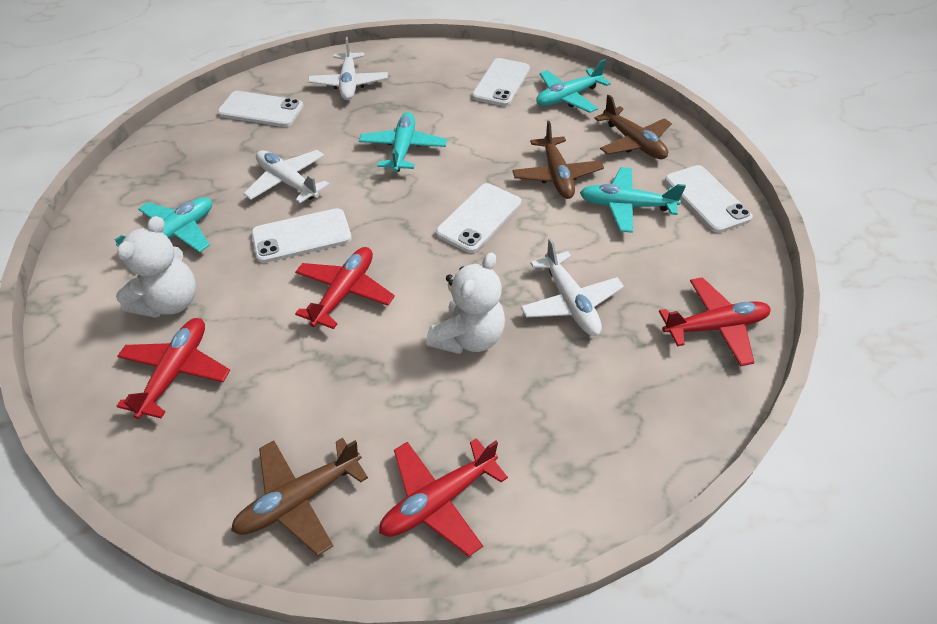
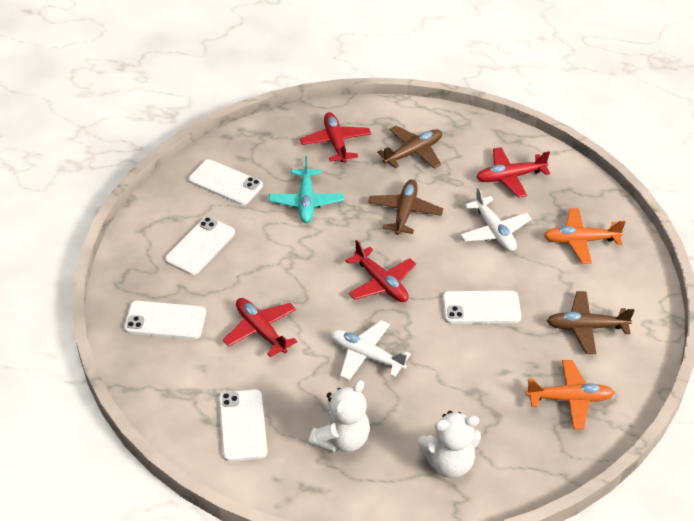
orange plane: 0 -> 2
turquoise plane: 4 -> 1
white plane: 3 -> 2

